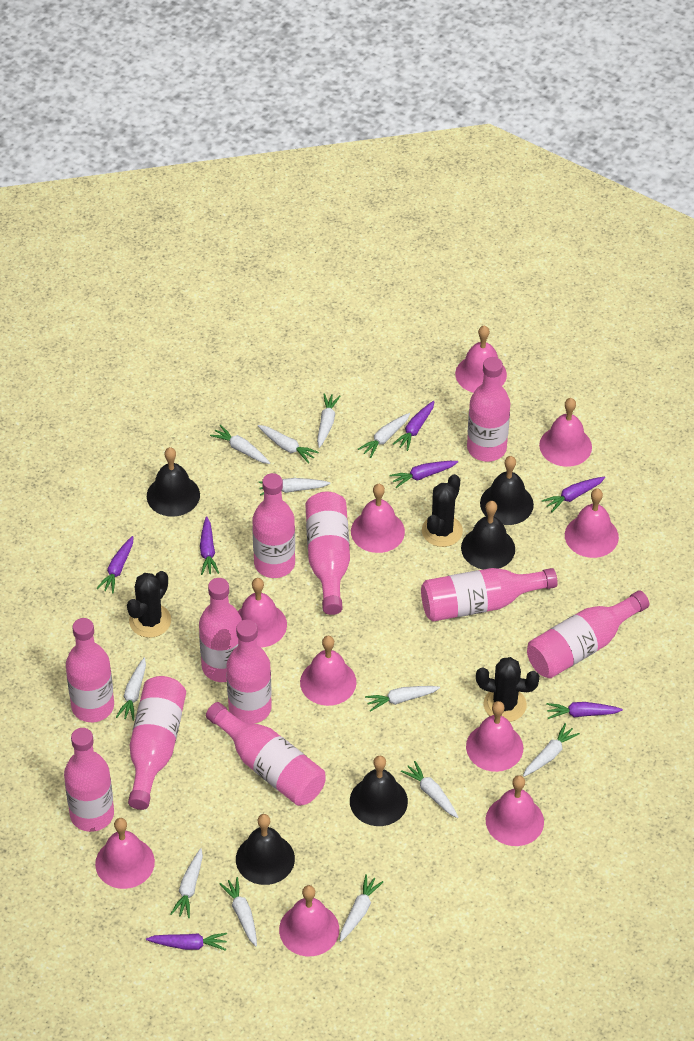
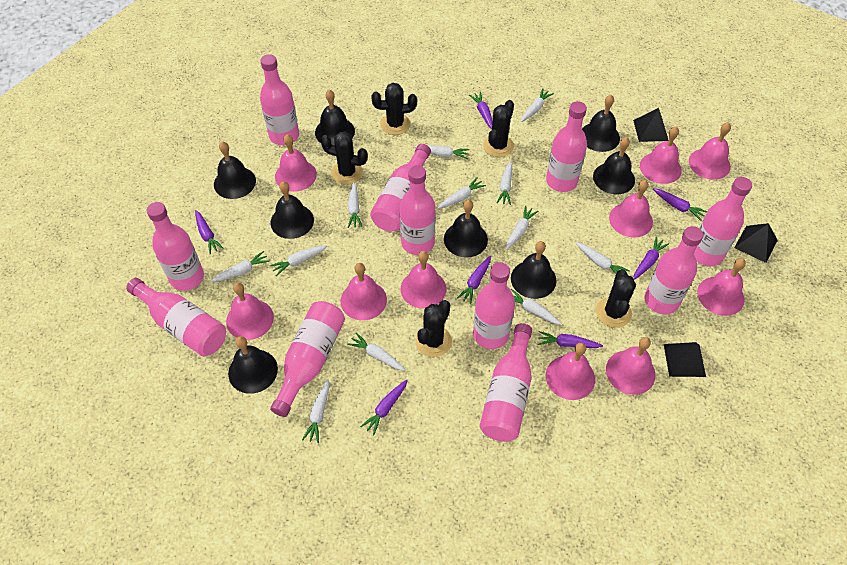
black bell: 5 -> 8
black cactus: 3 -> 5
black pyramid: 0 -> 3

